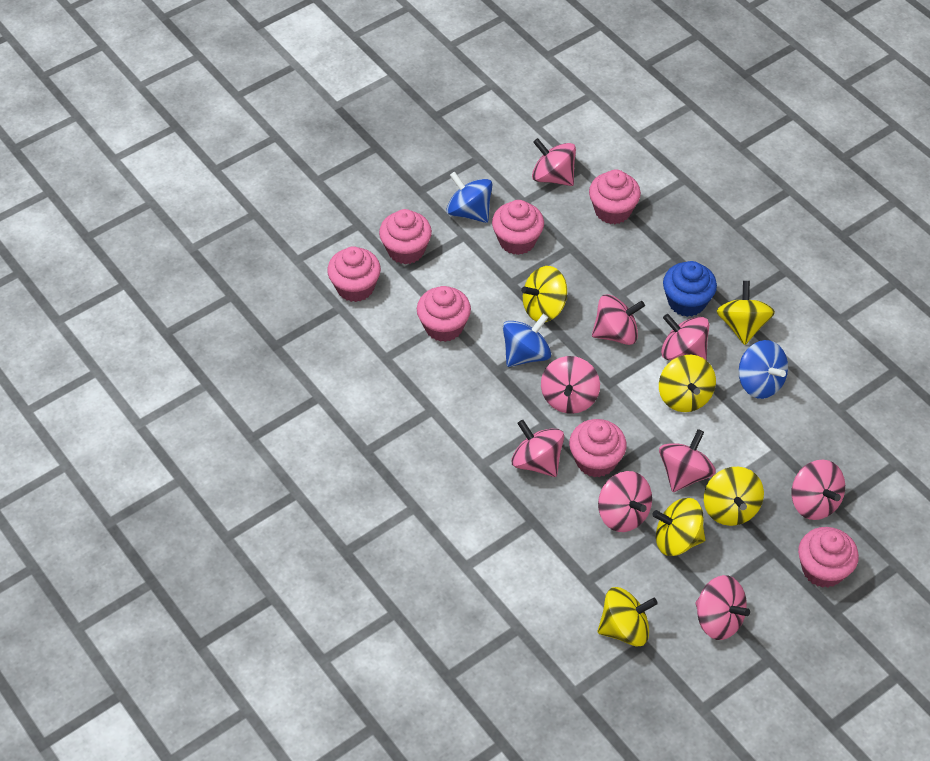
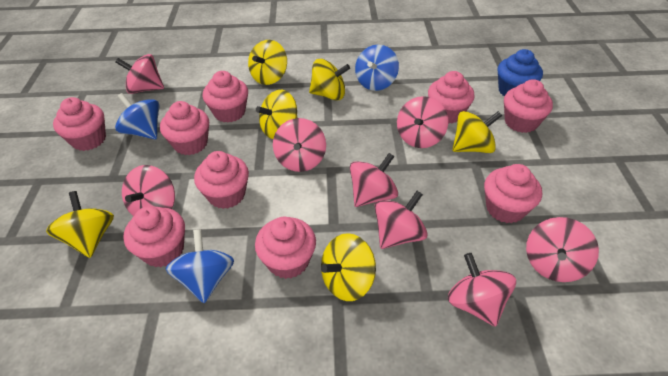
pink cupcake: 7 -> 9
pink spinning top: 9 -> 8

